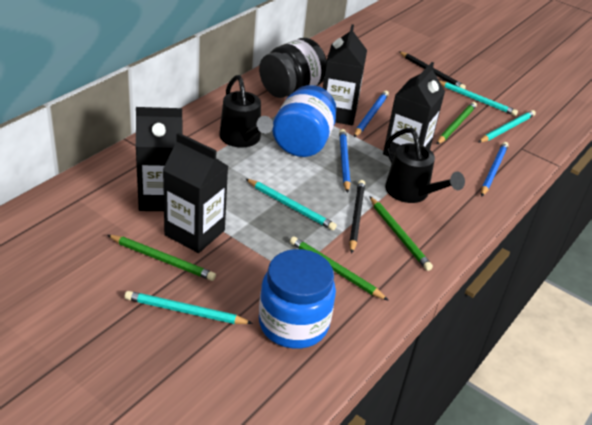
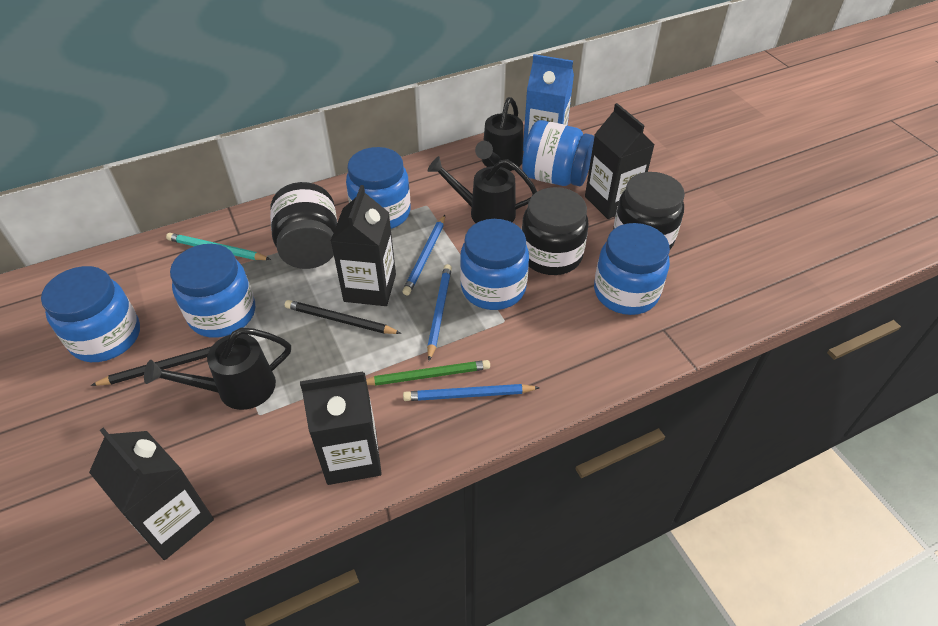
black jar: 1 -> 3
black watering can: 2 -> 3
blue carton: 0 -> 1
blue jar: 2 -> 6
green pencil: 4 -> 1
turquoise pencil: 4 -> 1

